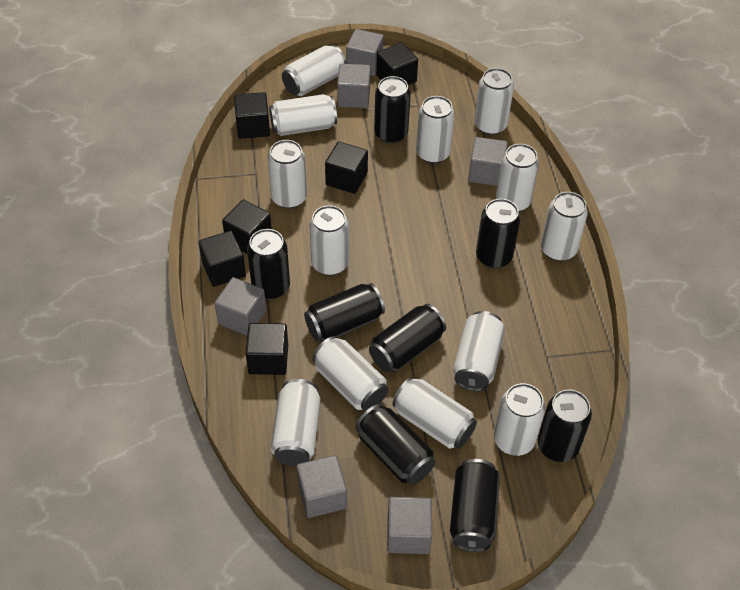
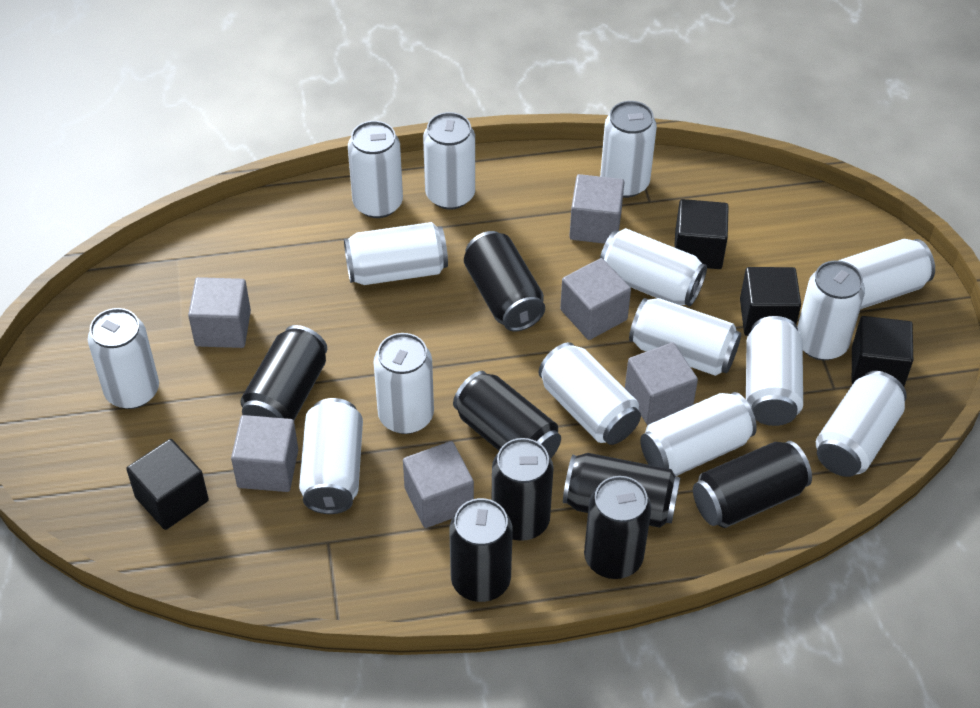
black cube: 6 -> 4
white can: 13 -> 15

